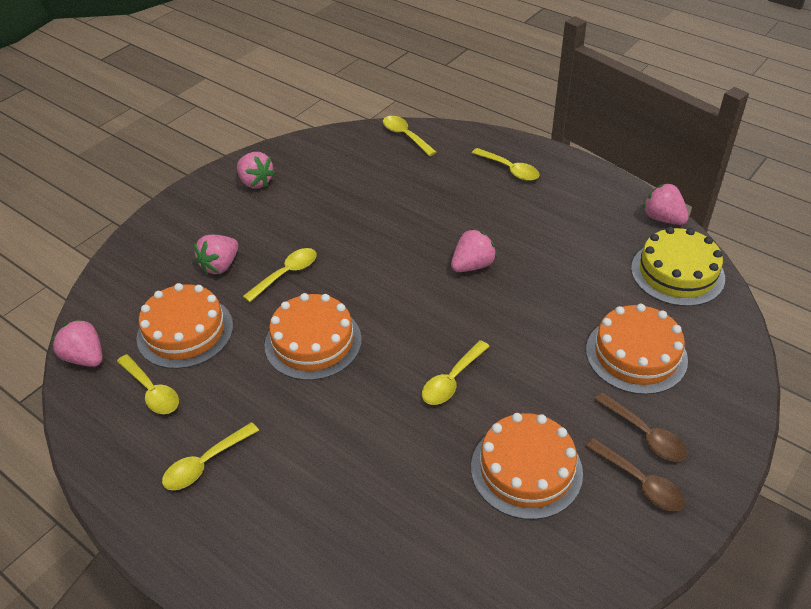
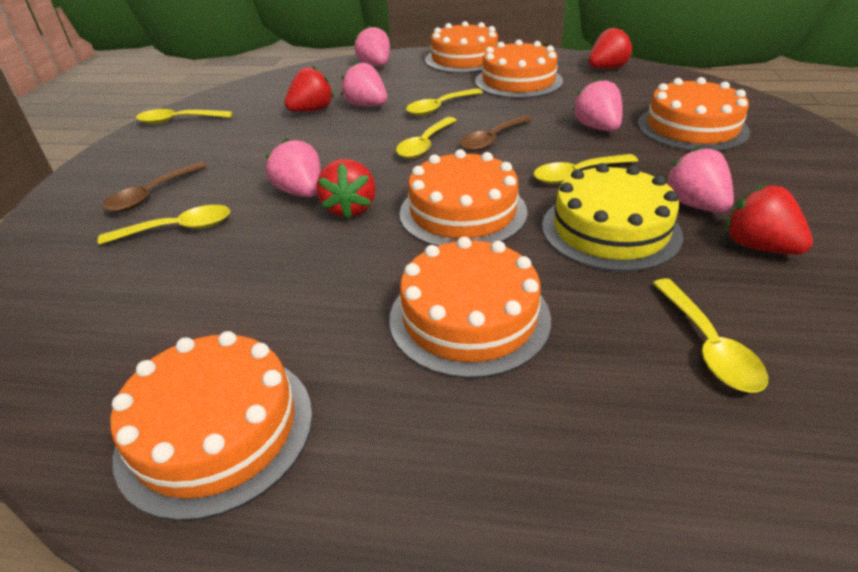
orange cake: 4 -> 6
red strawberry: 0 -> 4

